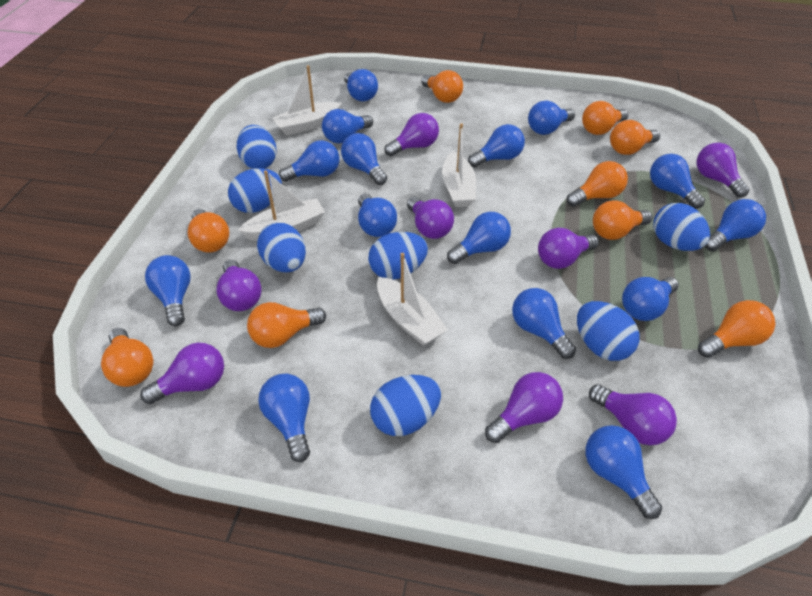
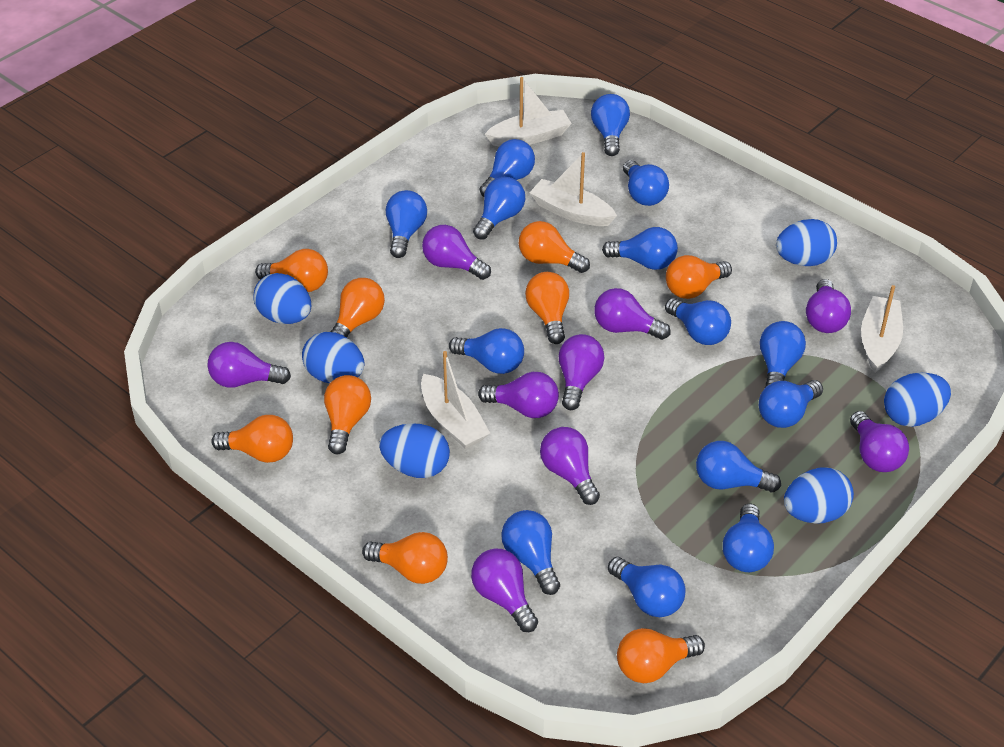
blue egg: 7 -> 6
blue light bulb: 15 -> 14
purple light bulb: 8 -> 9

